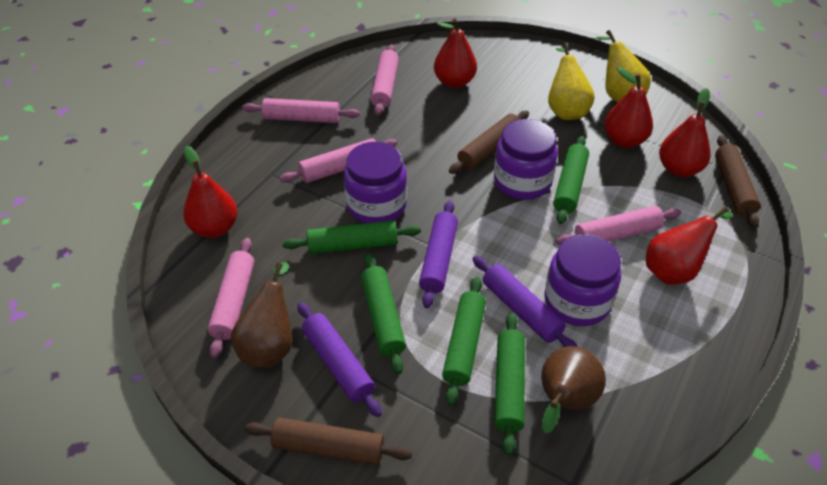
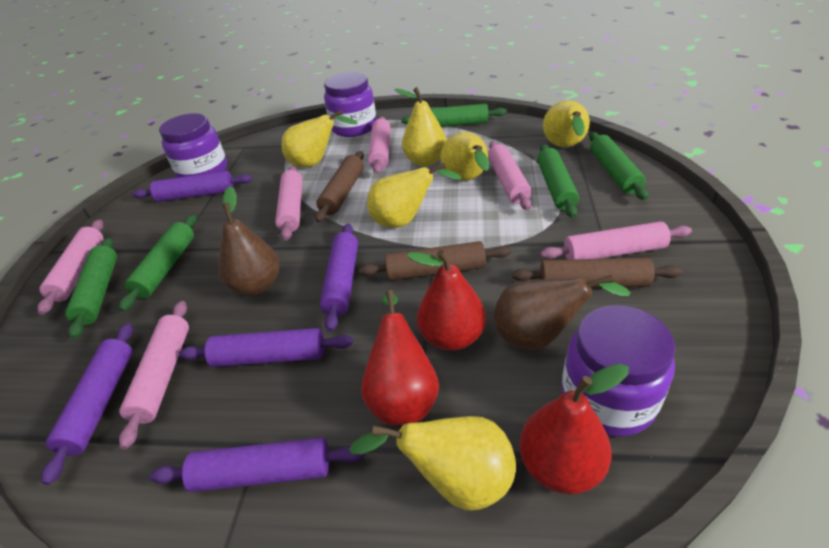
pink rolling pin: 5 -> 6
purple rolling pin: 3 -> 5
red pear: 5 -> 3
yellow pear: 2 -> 6

